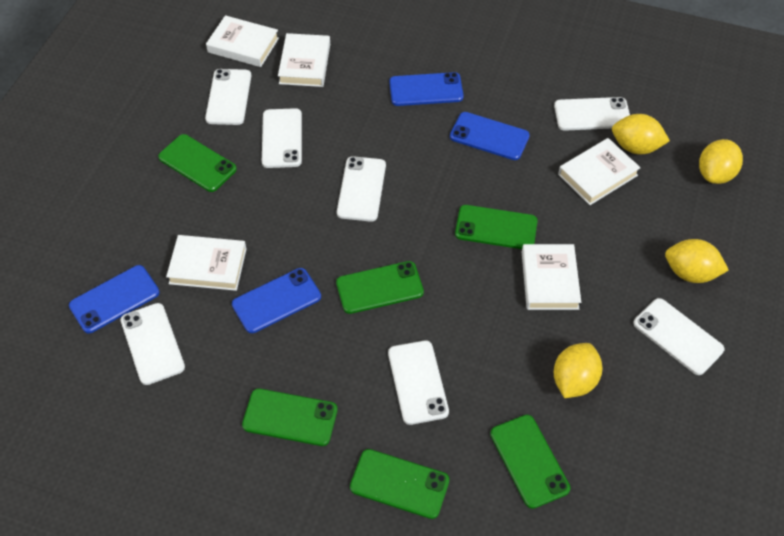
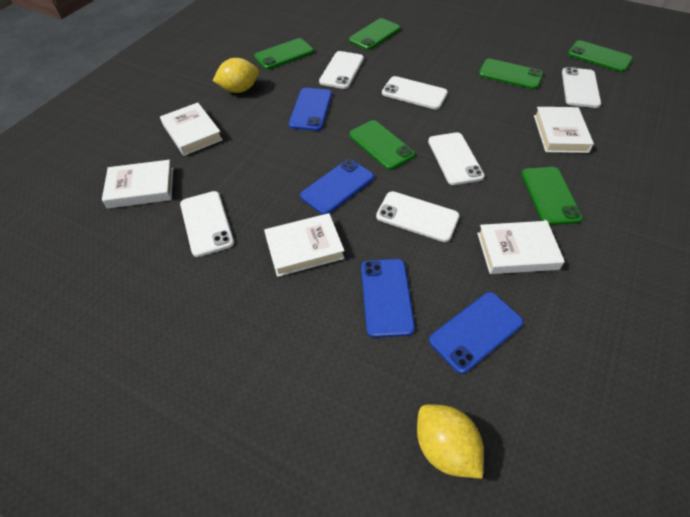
white phone: 7 -> 6
yellow lemon: 4 -> 2

